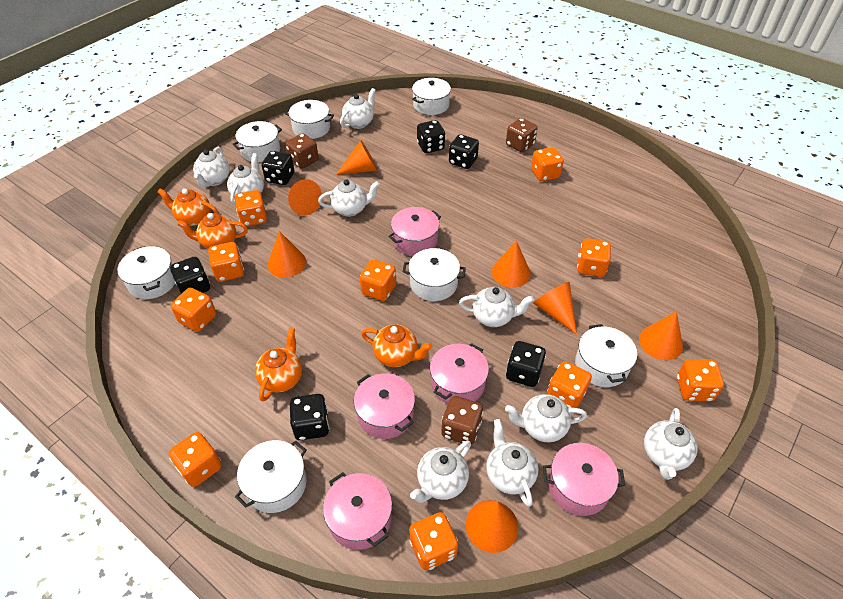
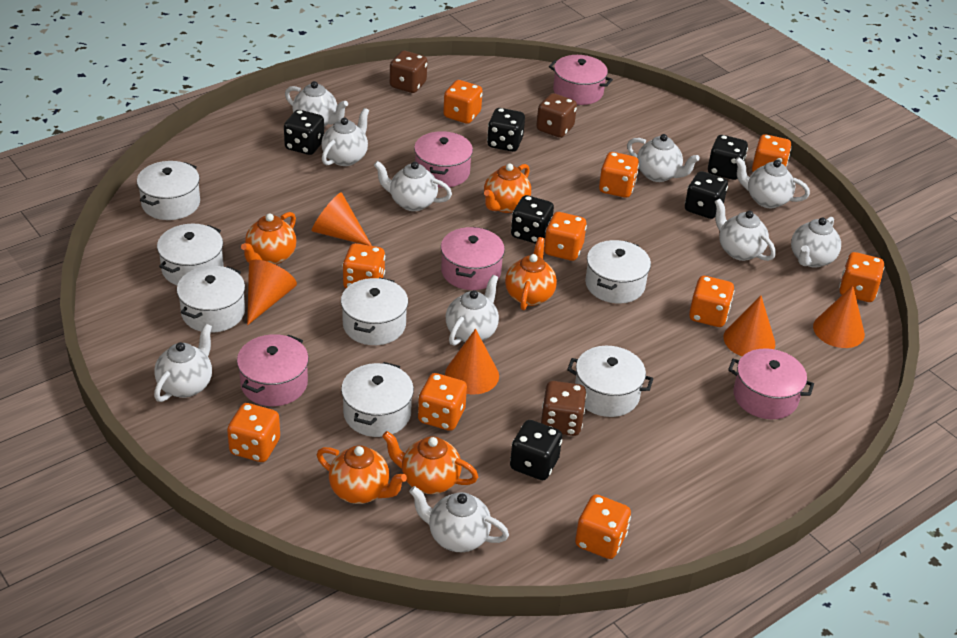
orange cone: 7 -> 5
orange teapot: 4 -> 5
white teapot: 9 -> 10

